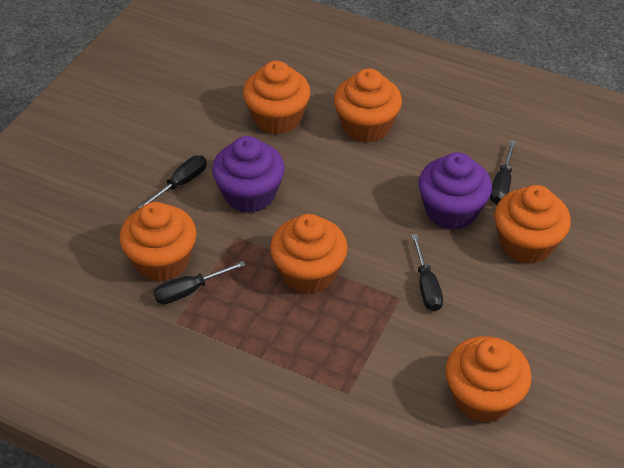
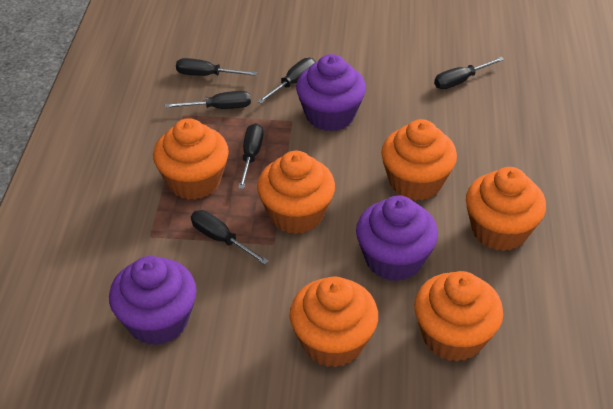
black screwdriver: 4 -> 6
purple cupcake: 2 -> 3

